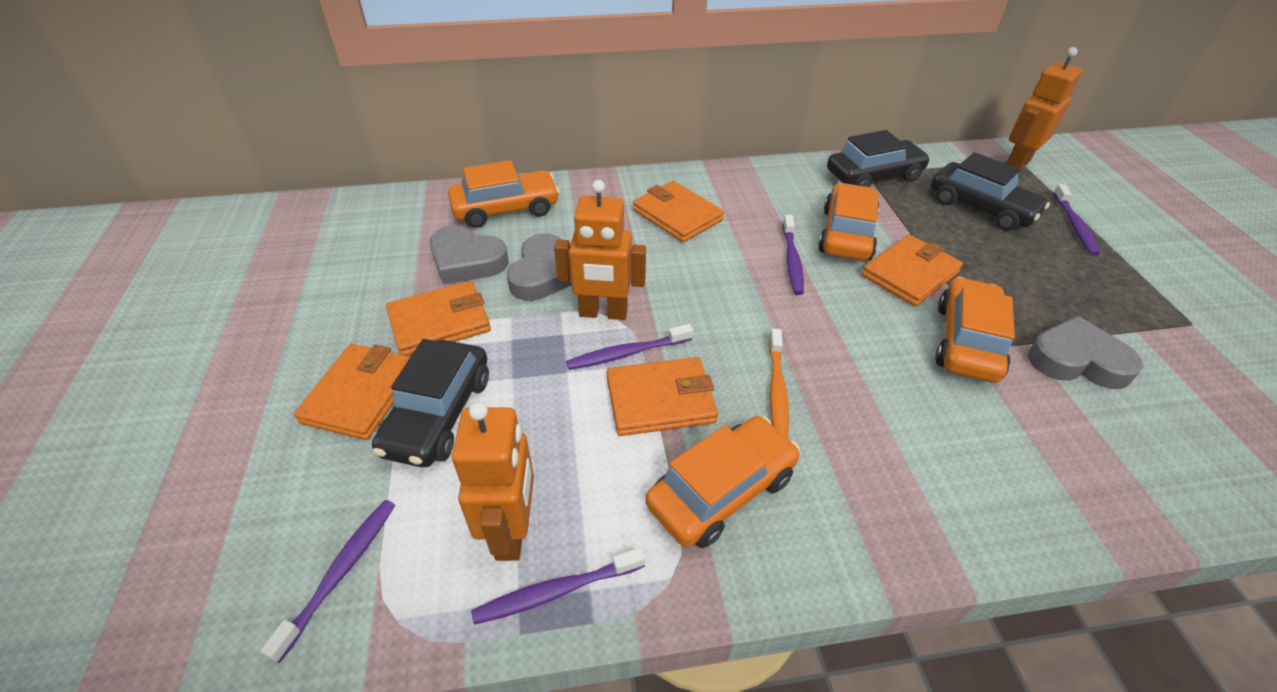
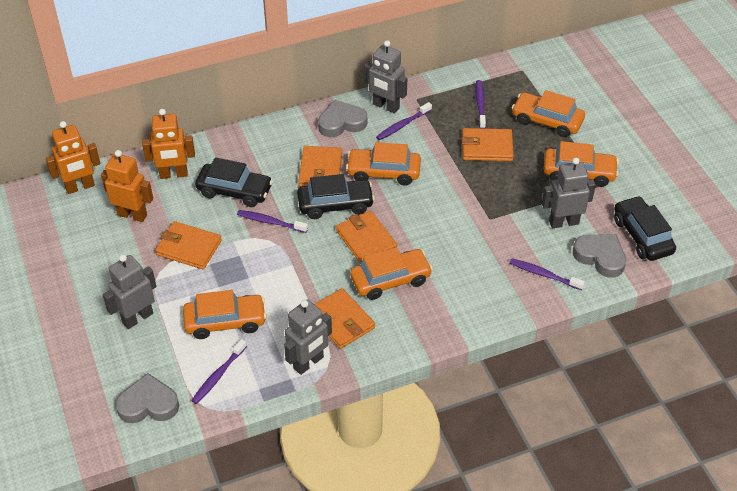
grey robot: 0 -> 4
orange car: 4 -> 5
orange toothbrush: 1 -> 0

